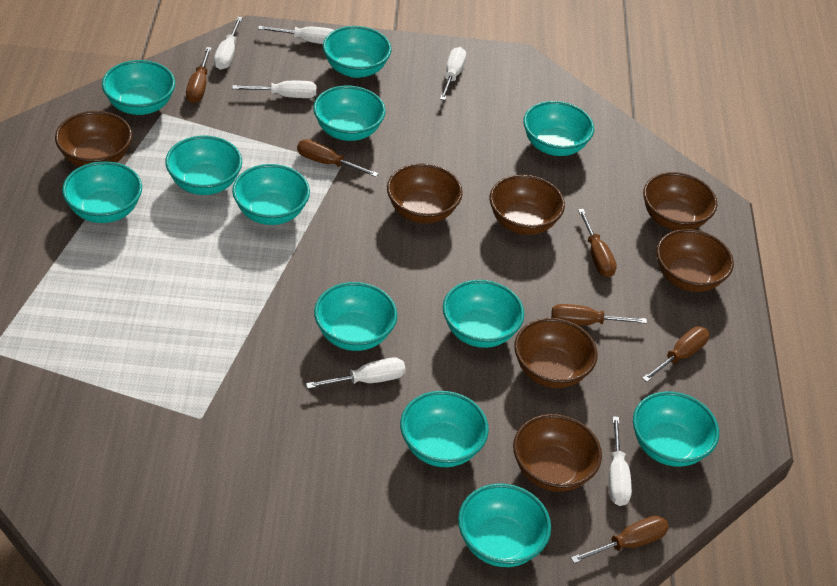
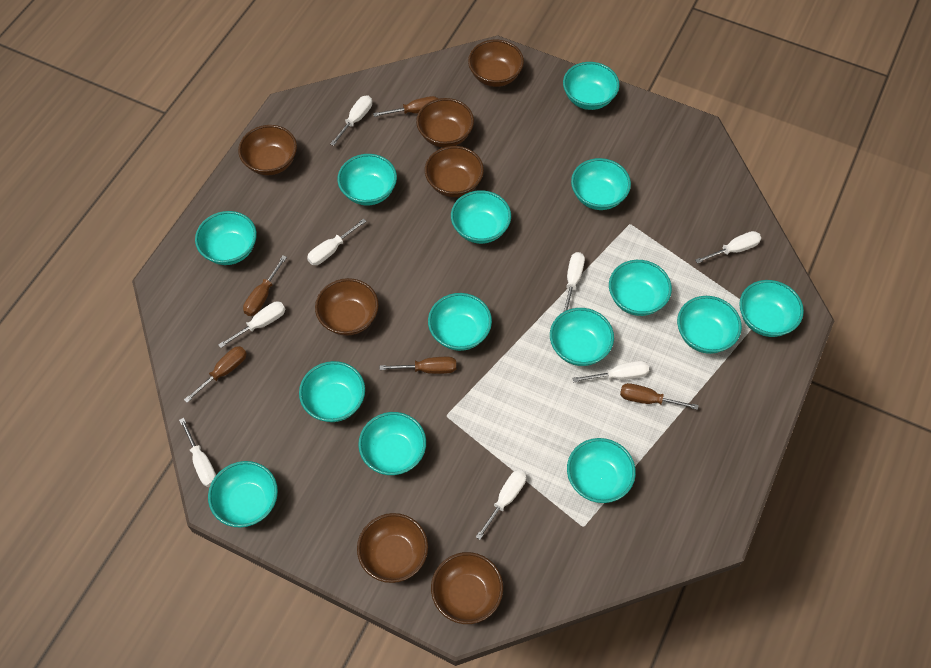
brown screwdriver: 6 -> 5
turquoise bowl: 12 -> 14
white screwdriver: 6 -> 8

